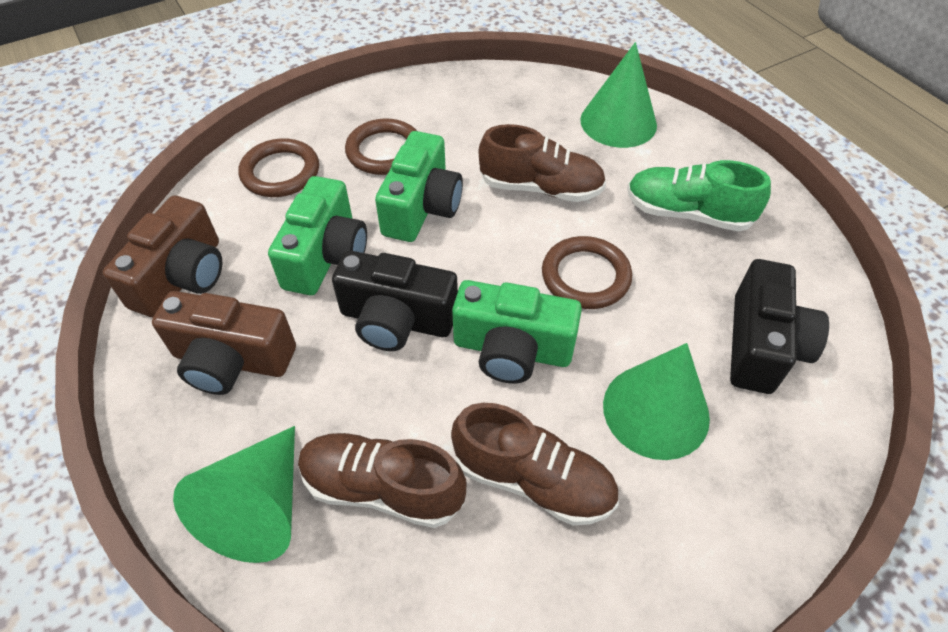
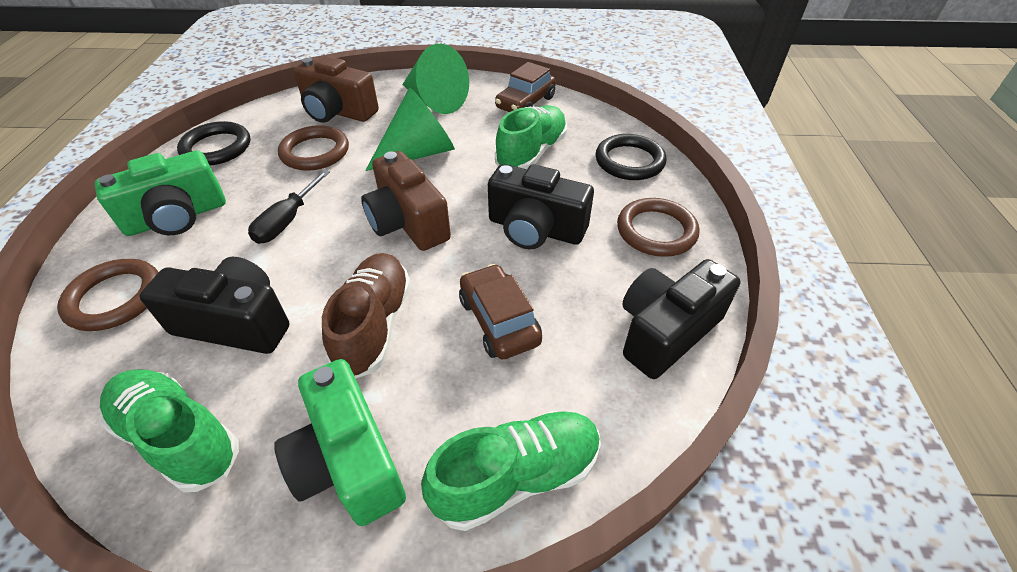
black camera: 2 -> 3
black ring: 0 -> 2
black screwdriver: 0 -> 1
brown car: 0 -> 2
brown shoe: 3 -> 1
green camera: 3 -> 2
green cone: 3 -> 2
green shoe: 1 -> 3

